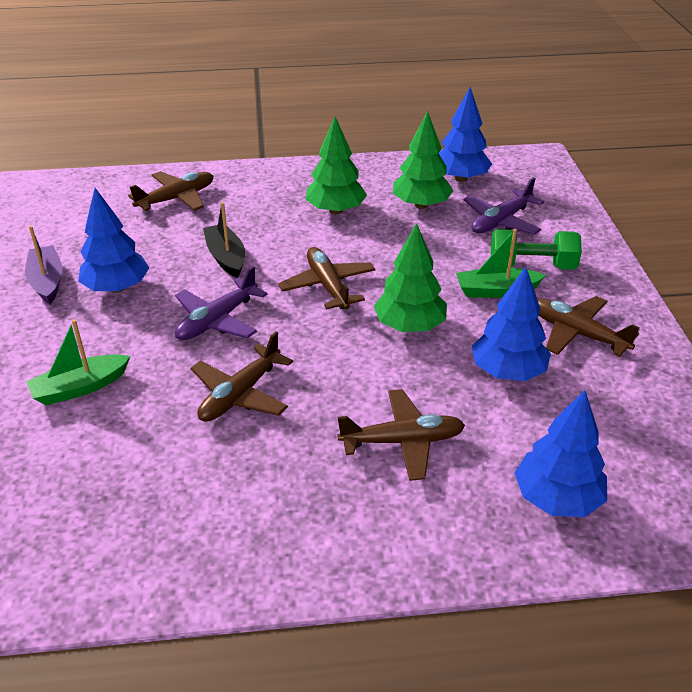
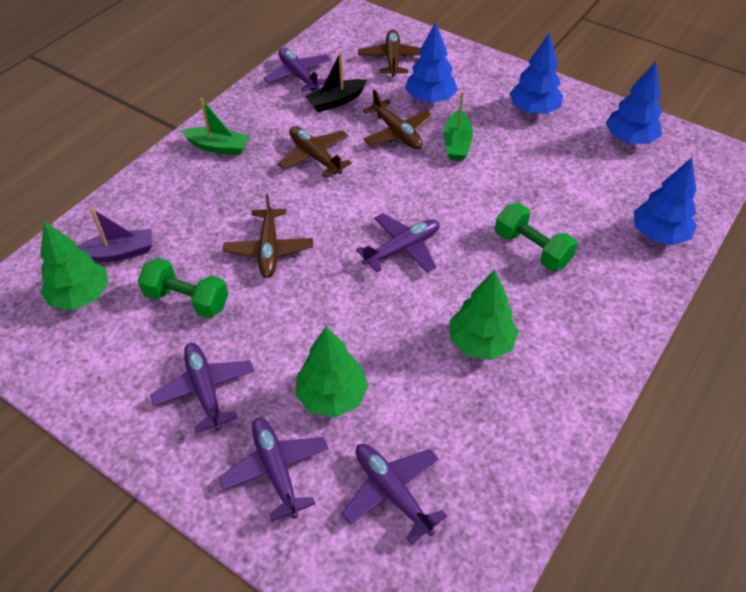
brown plane: 5 -> 4
green dumbbell: 1 -> 2
purple plane: 2 -> 5

